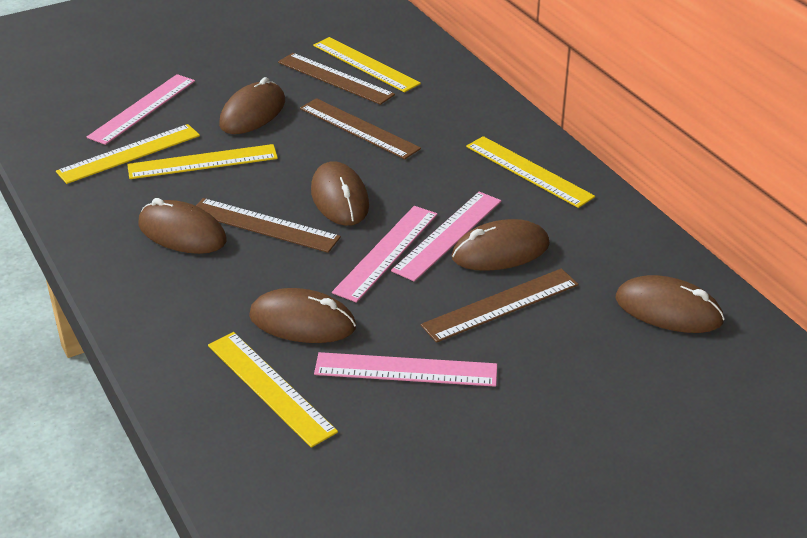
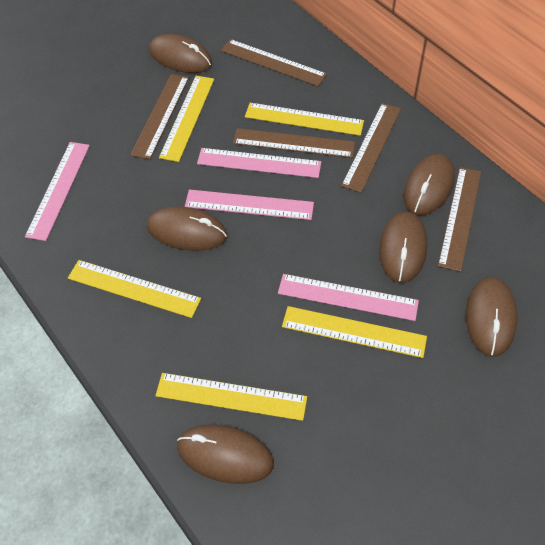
brown ruler: 4 -> 5

